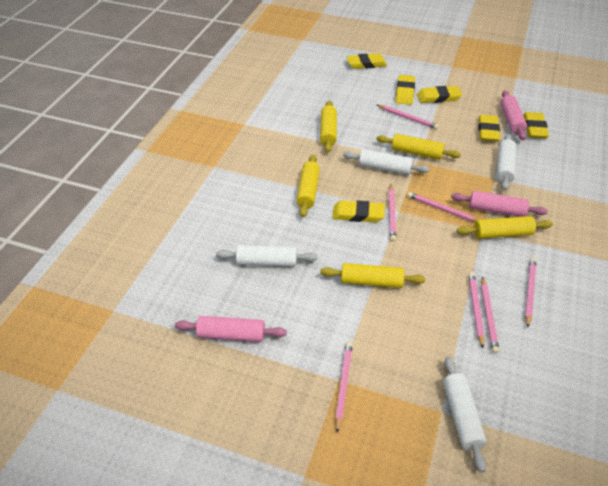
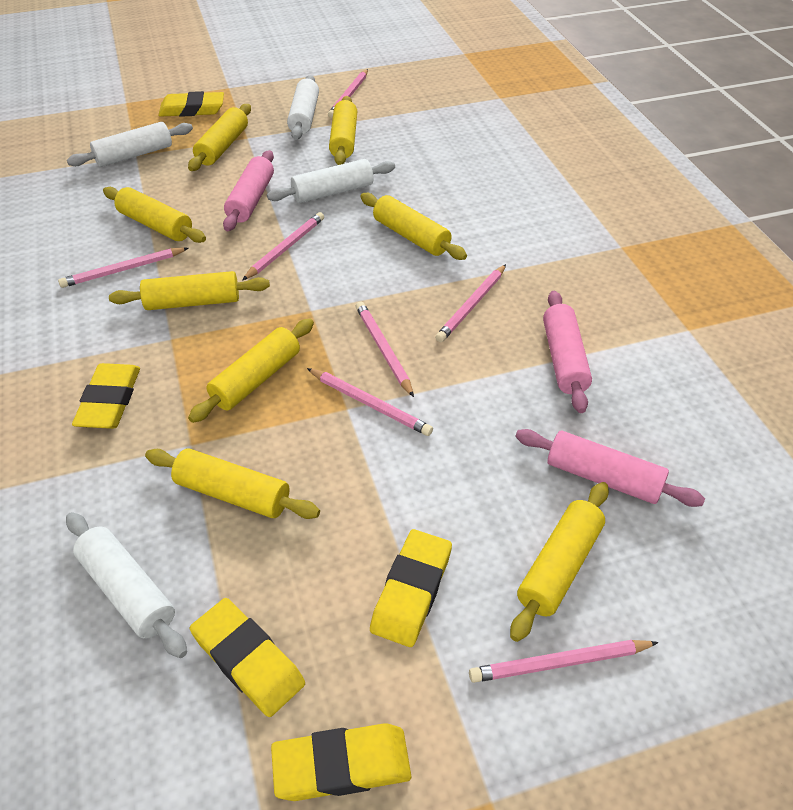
yellow eraser: 6 -> 5
yellow rolling pin: 5 -> 8

